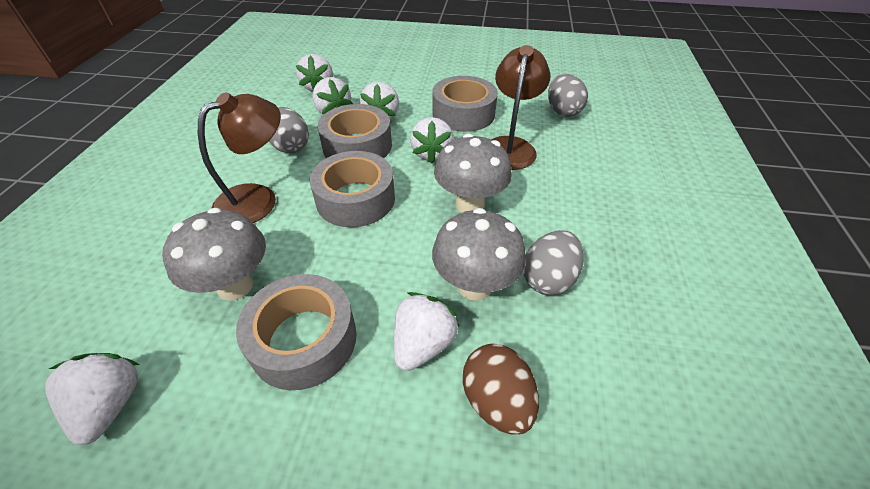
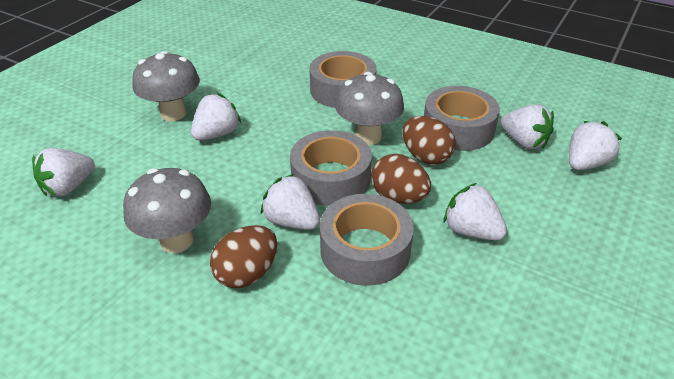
brown egg: 1 -> 3
brown lamp: 2 -> 0
grey egg: 3 -> 0

